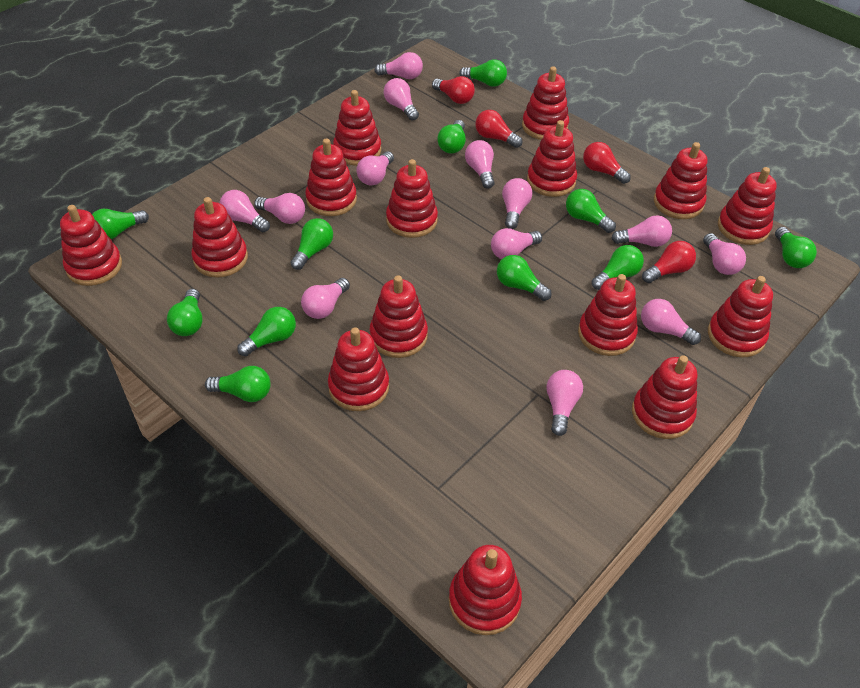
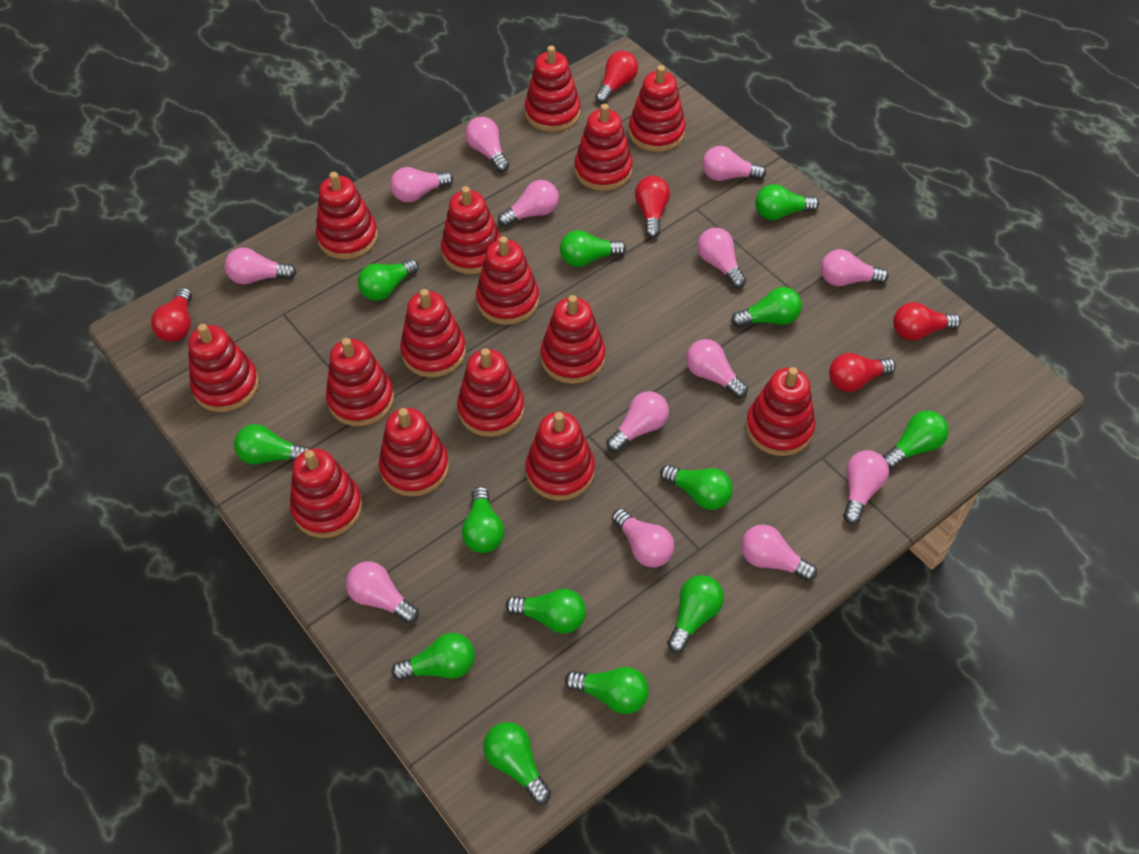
green light bulb: 11 -> 13
red light bulb: 4 -> 5

